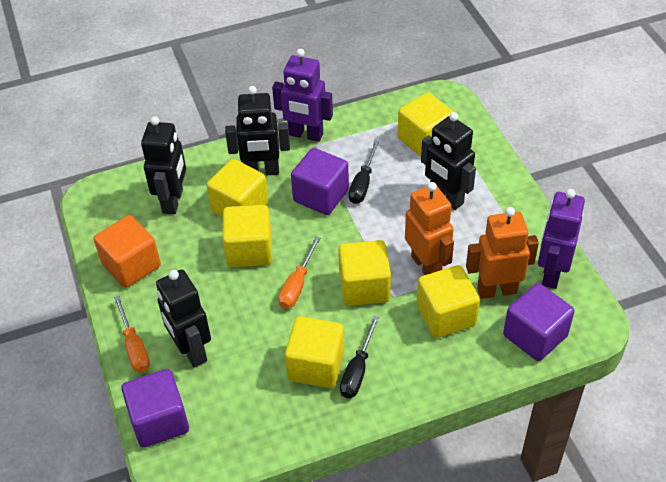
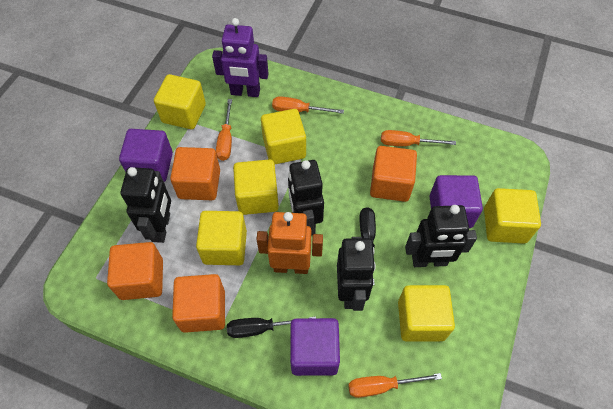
orange cube: 1 -> 4
orange robot: 2 -> 1
orange screwdriver: 2 -> 4
purple robot: 2 -> 1

